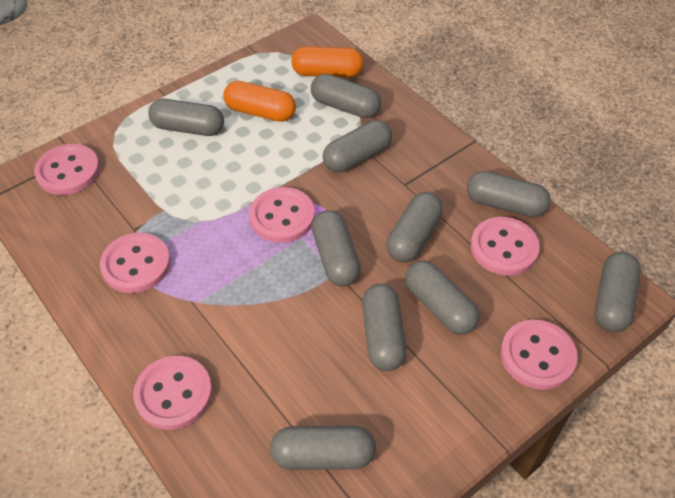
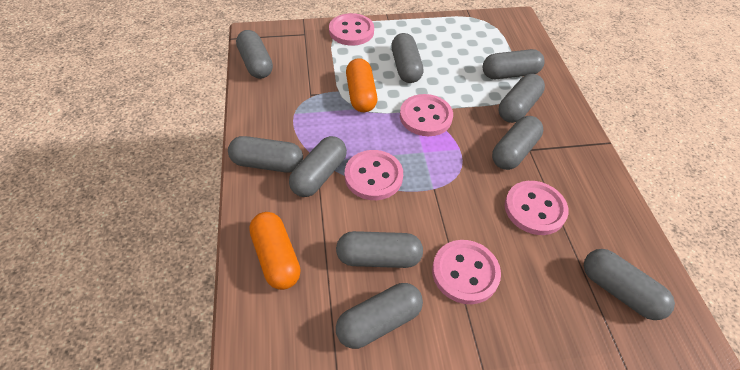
pink button: 6 -> 5

